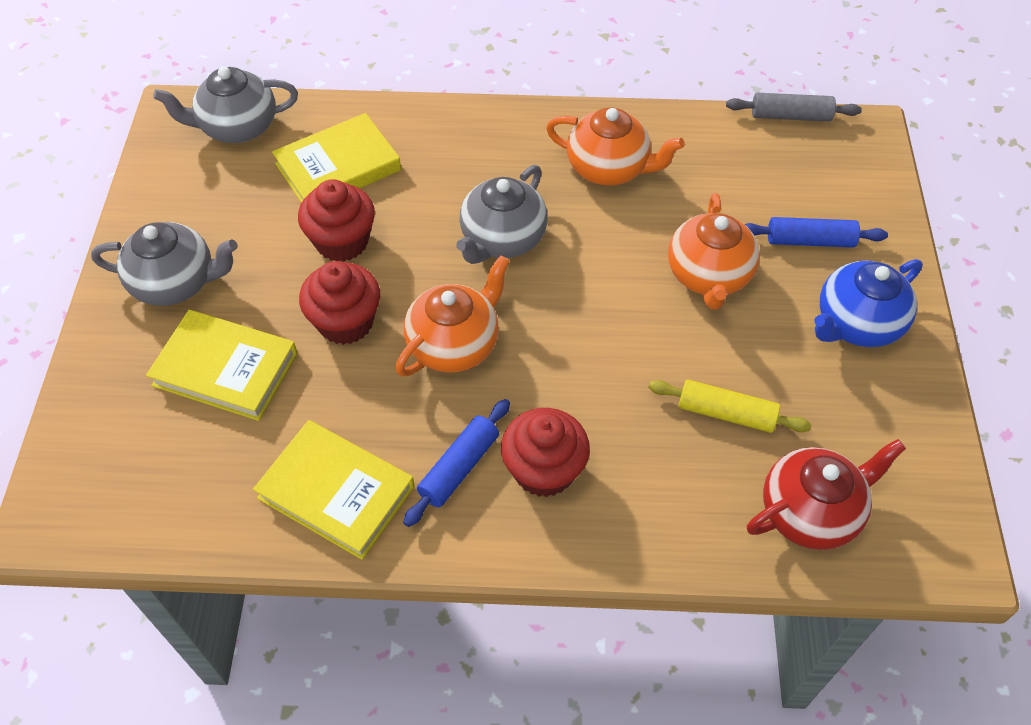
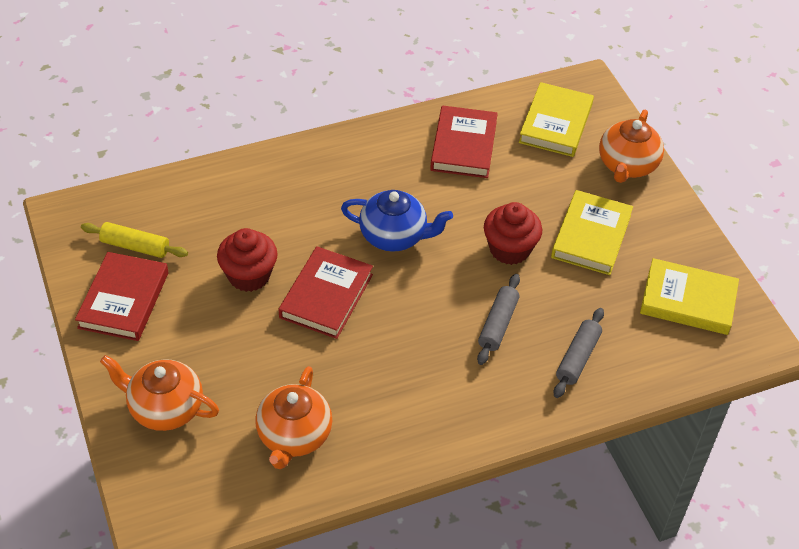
blue rolling pin: 2 -> 0
grey rolling pin: 1 -> 2
grey teapot: 3 -> 0
red book: 0 -> 3
red cupcake: 3 -> 2
red teapot: 1 -> 0

